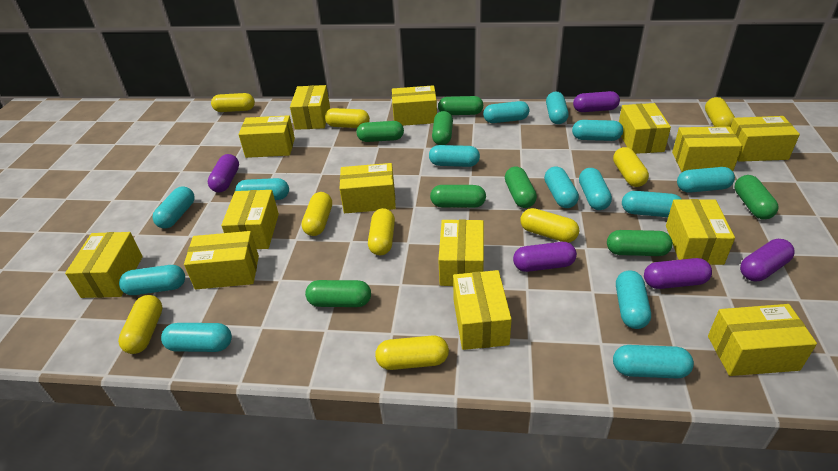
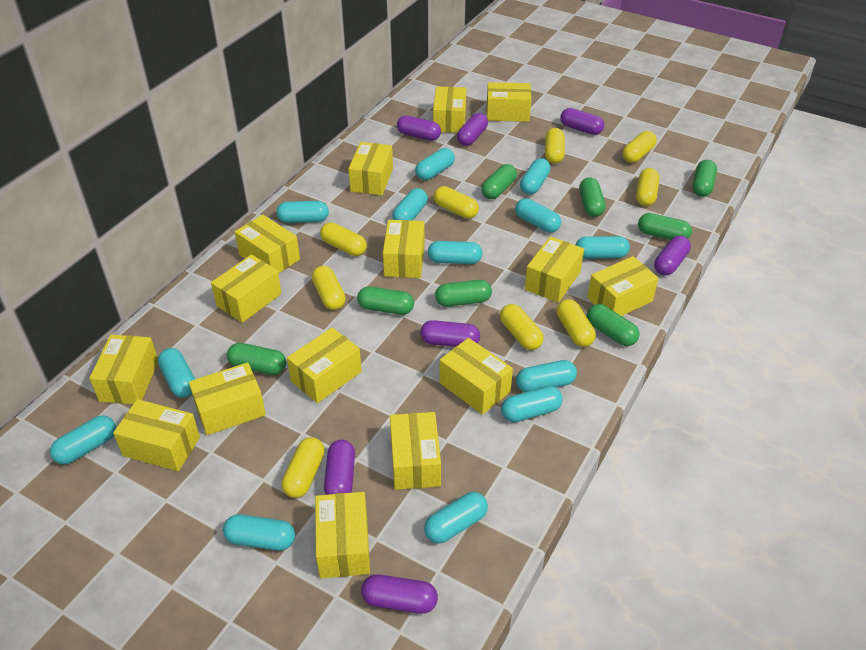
purple capsule: 5 -> 7
turquoise capsule: 14 -> 13
yellow box: 14 -> 15

